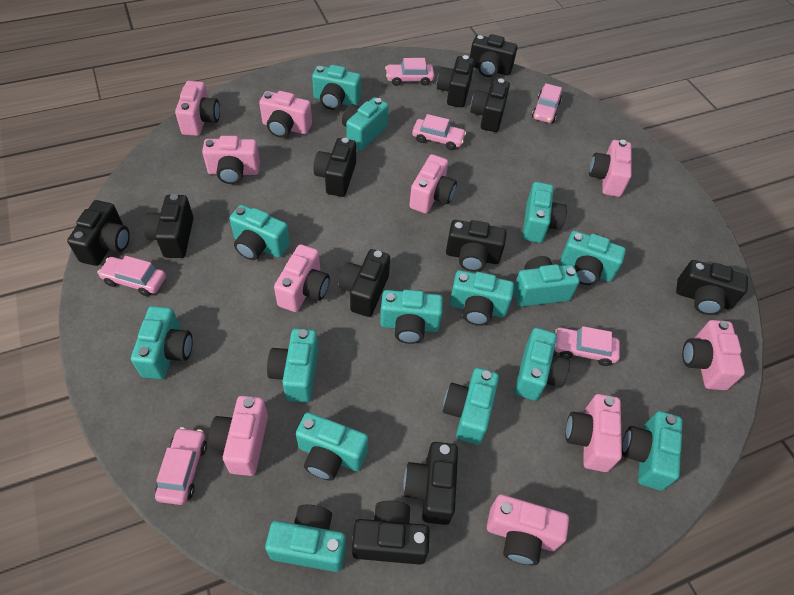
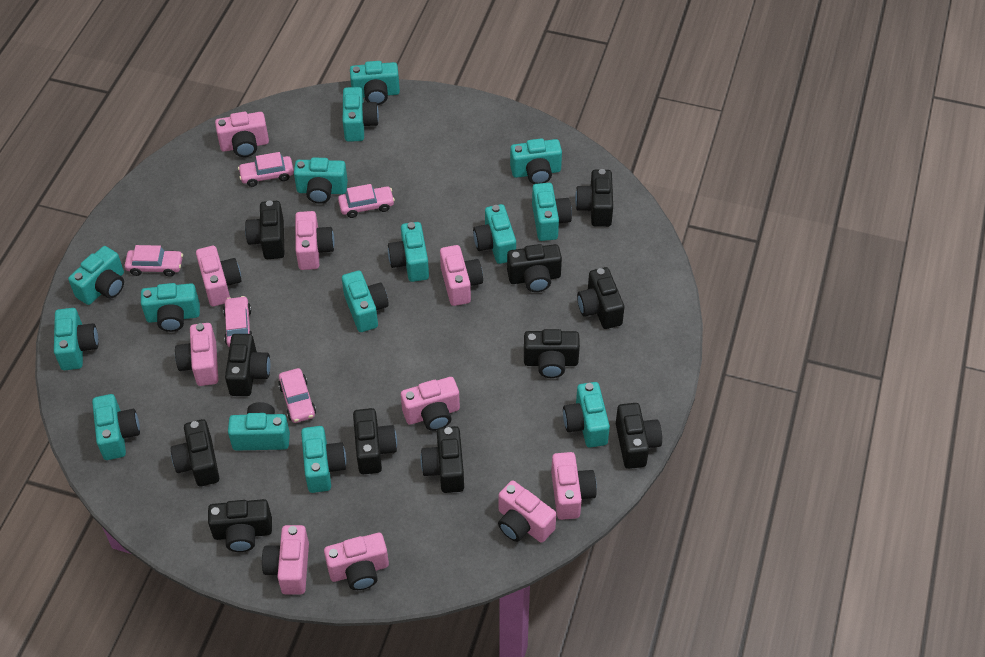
pink car: 6 -> 5

